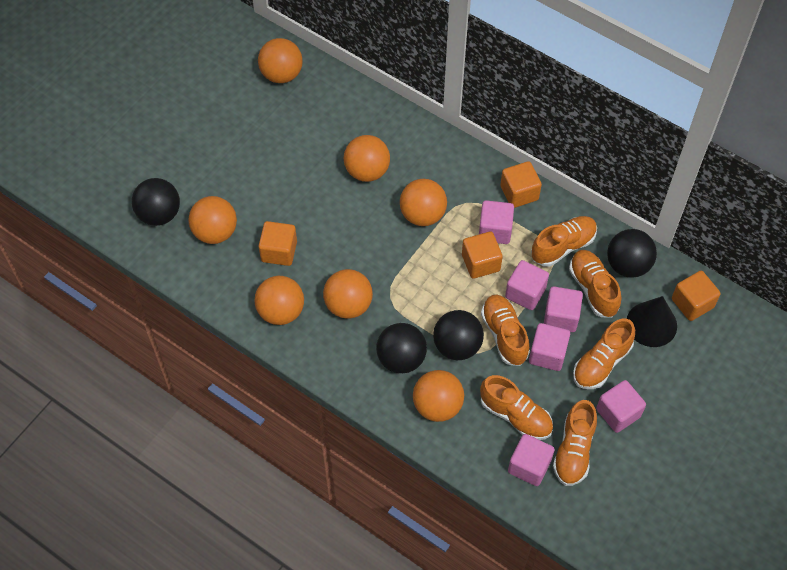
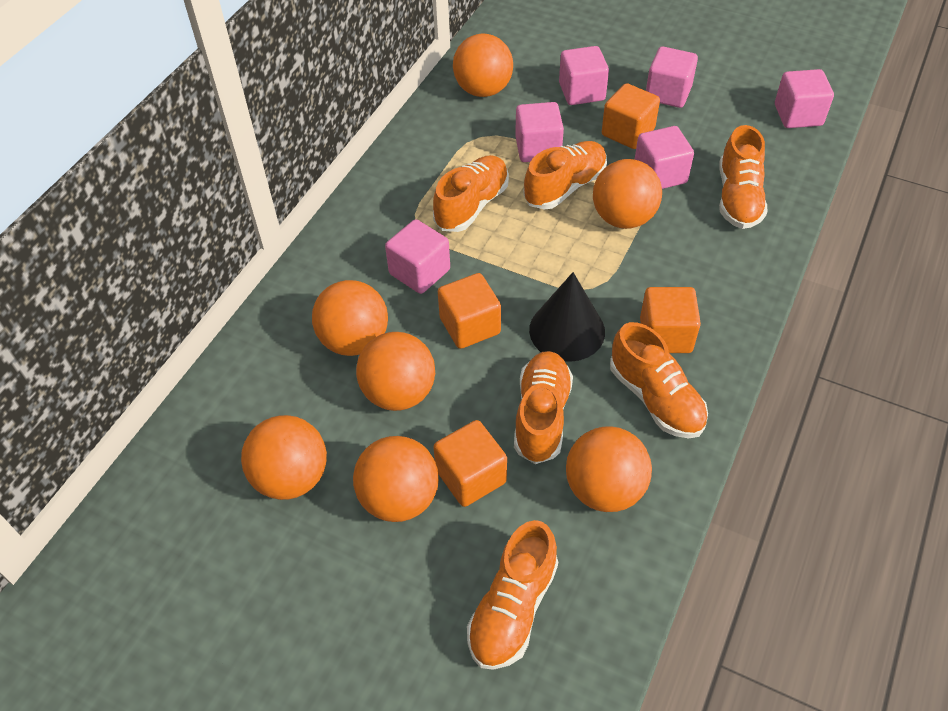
black ball: 4 -> 0

